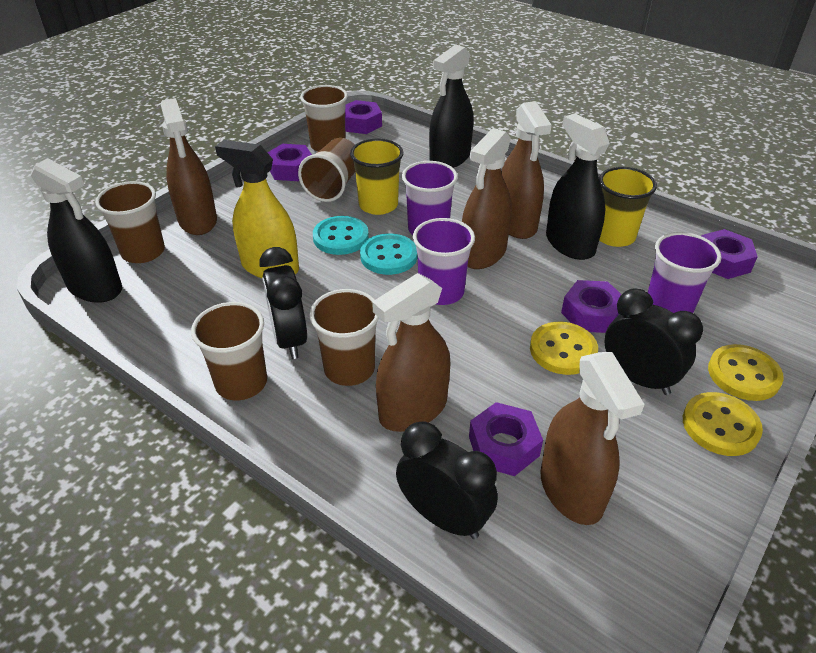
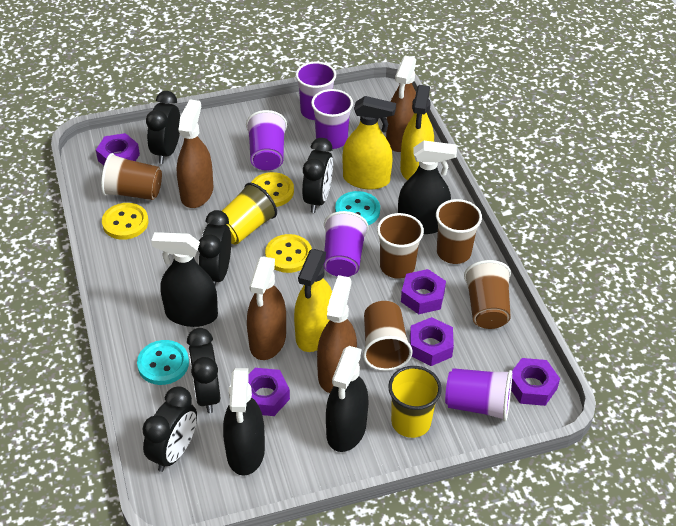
black clock: 3 -> 5
black spray bottle: 3 -> 4
brown spray bottle: 5 -> 4
purple cup: 3 -> 5
yellow spray bottle: 1 -> 3

